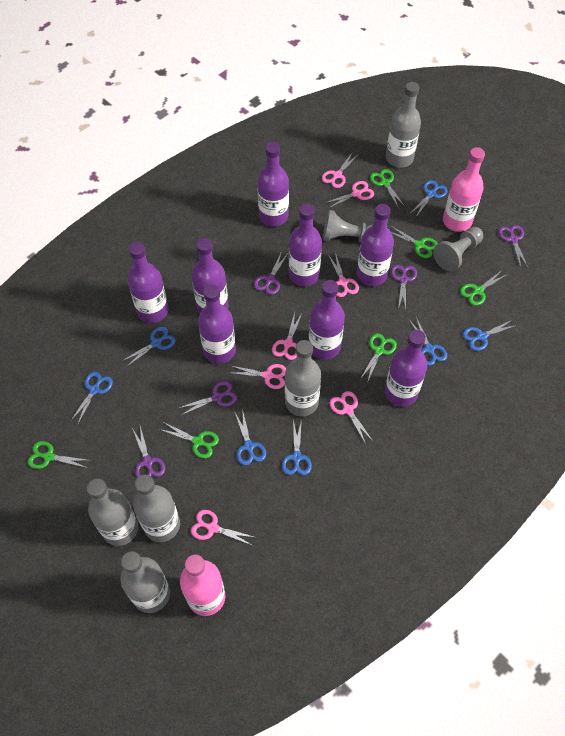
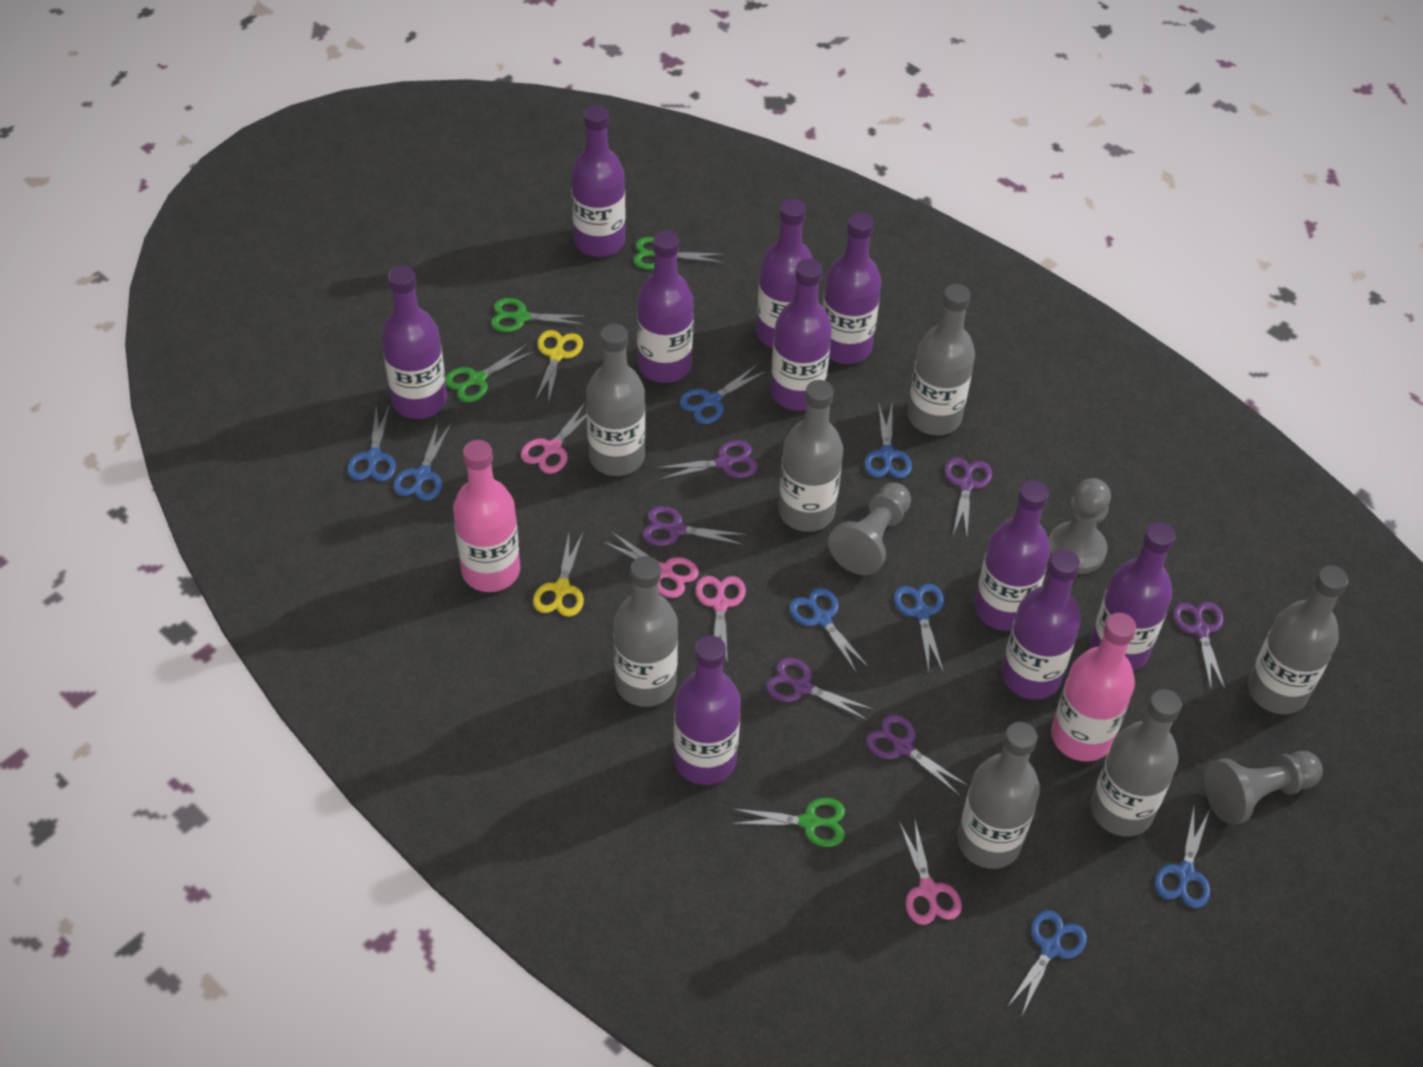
blue scissors: 7 -> 8
green scissors: 6 -> 4
grey bottle: 5 -> 7
grey pawn: 2 -> 3
pink scissors: 7 -> 4
purple bottle: 8 -> 10
purple scissors: 5 -> 6
yellow scissors: 0 -> 2

